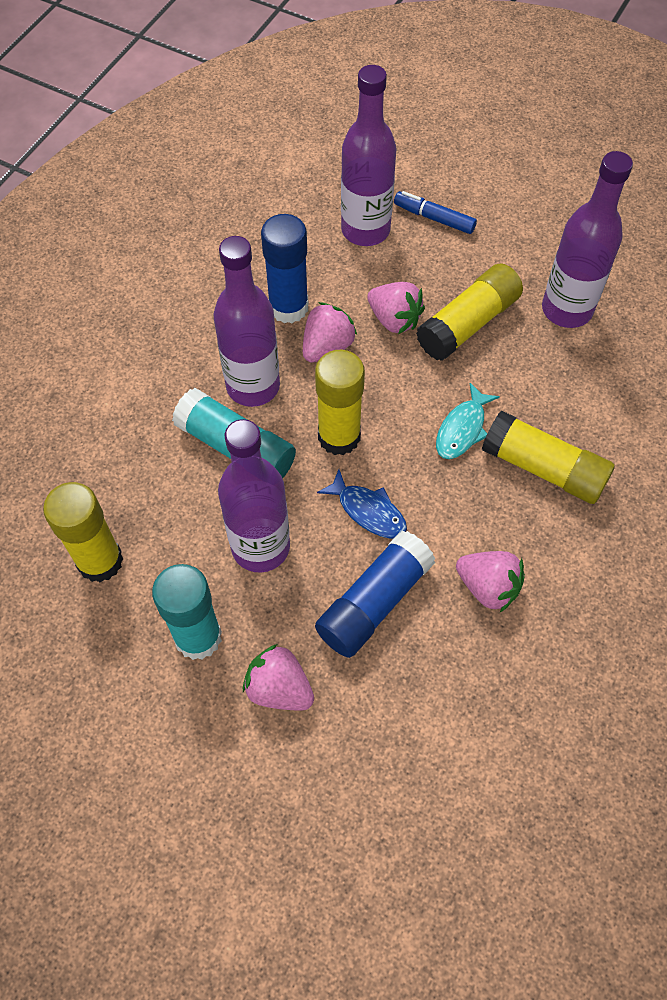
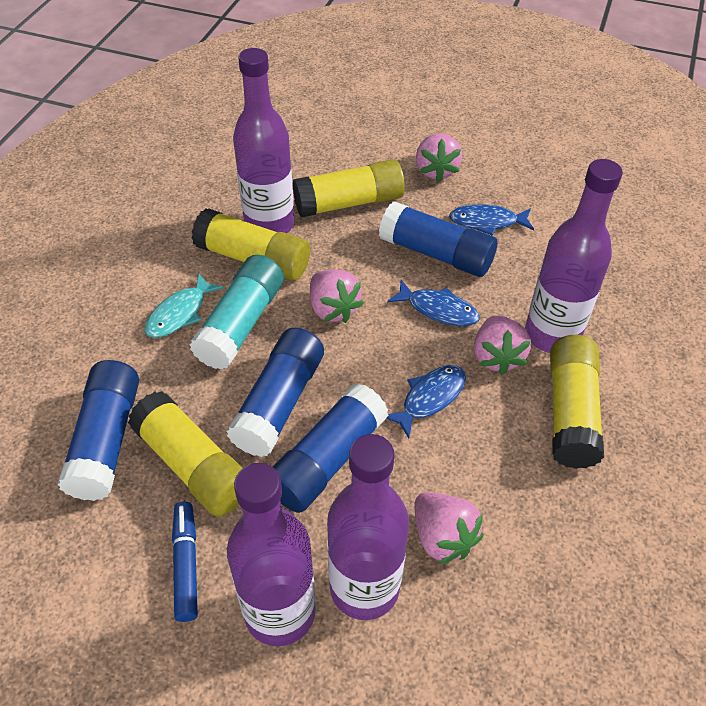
blue fish: 1 -> 3
blue glue stick: 2 -> 4
turquoise glue stick: 2 -> 1

